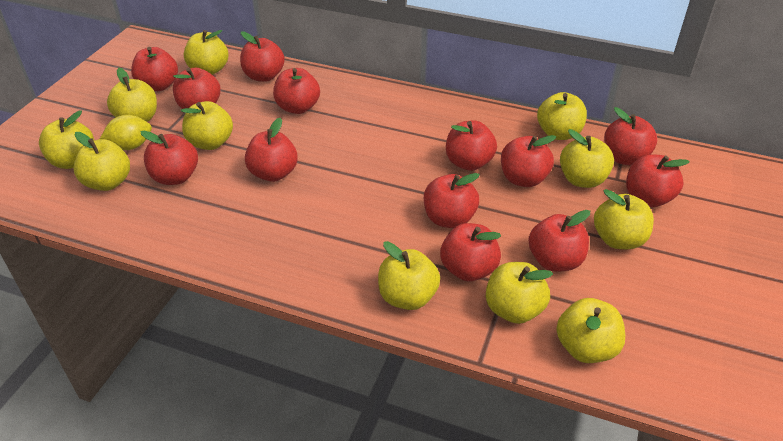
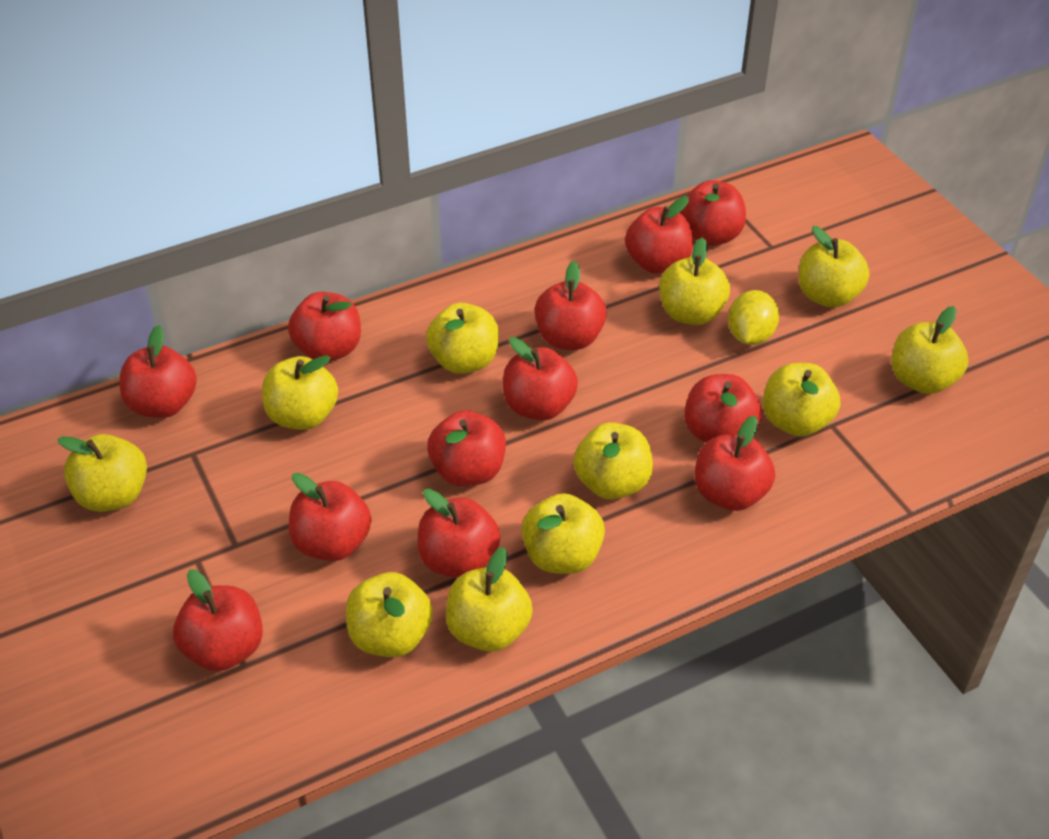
red apple: 13 -> 12

